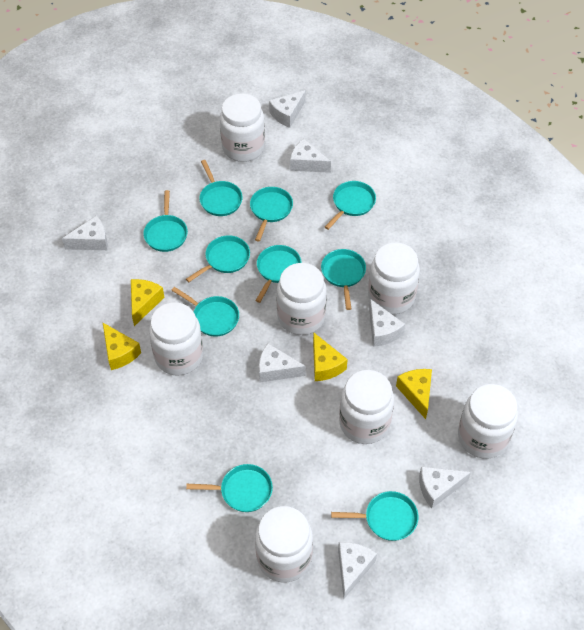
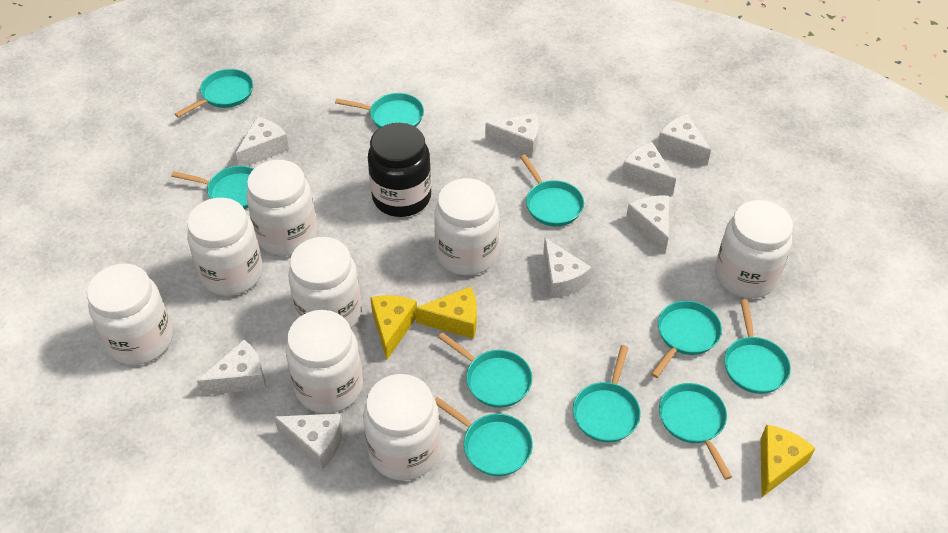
black jar: 0 -> 1
white cheese: 7 -> 8
white jar: 7 -> 8
yellow cheese: 4 -> 3

